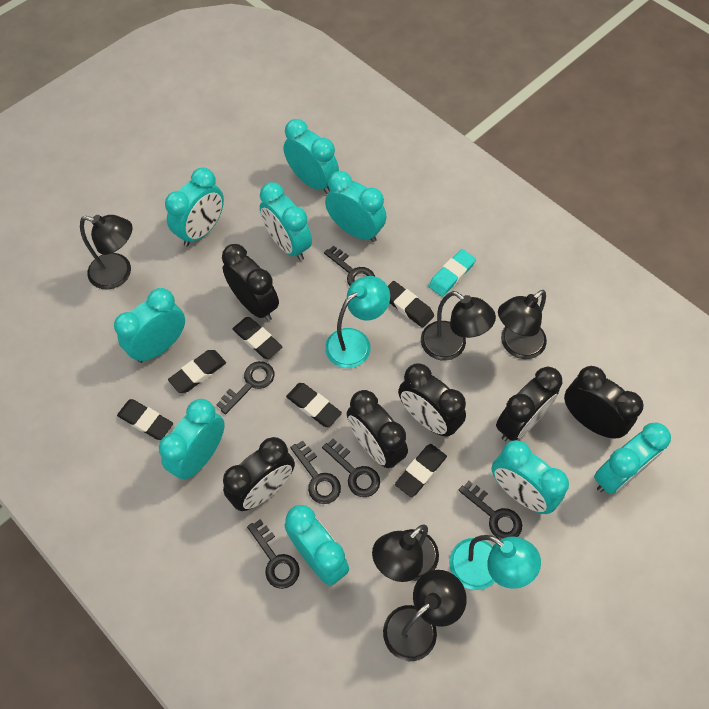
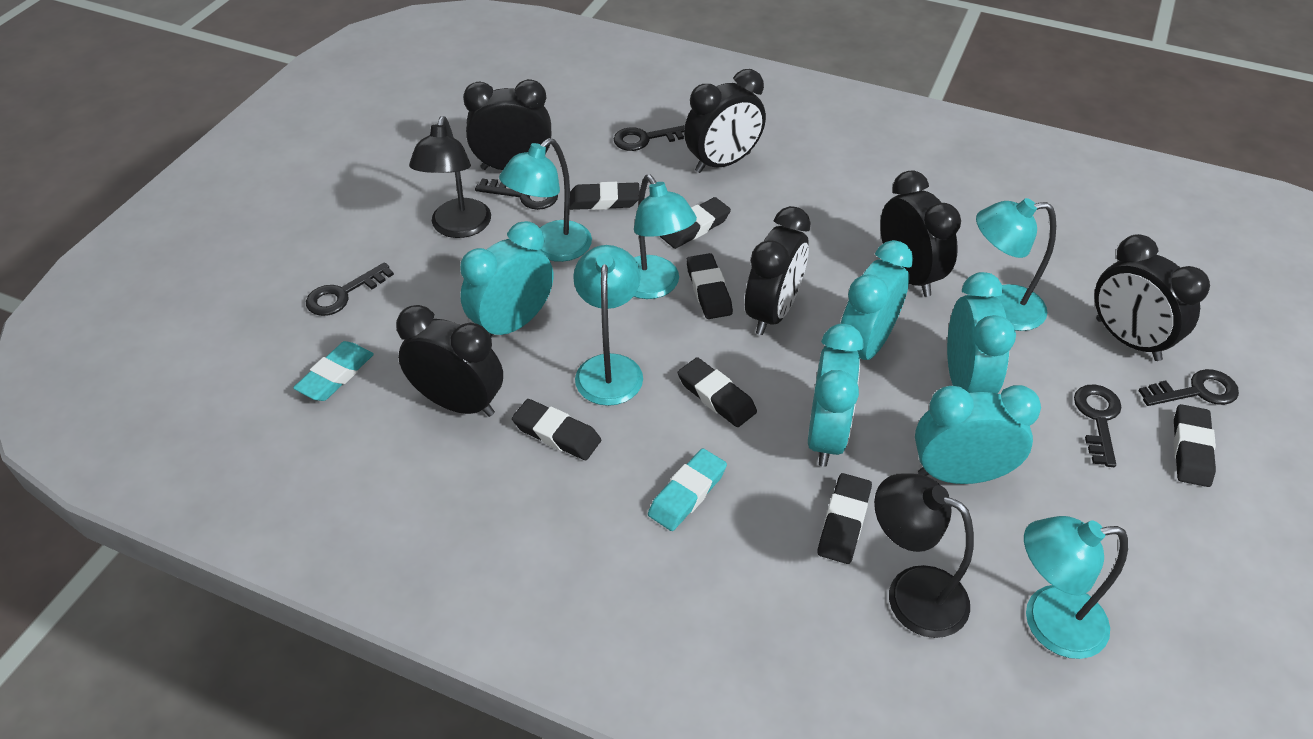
black eraser: 6 -> 7
black key: 6 -> 5
black lamp: 5 -> 2
turquoise clock: 9 -> 5
turquoise eraser: 1 -> 2
turquoise lamp: 2 -> 5

